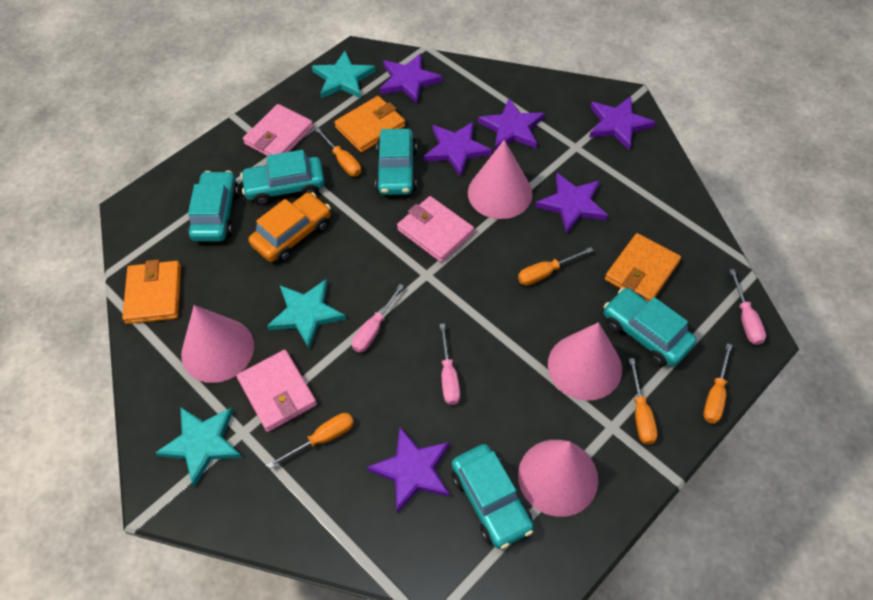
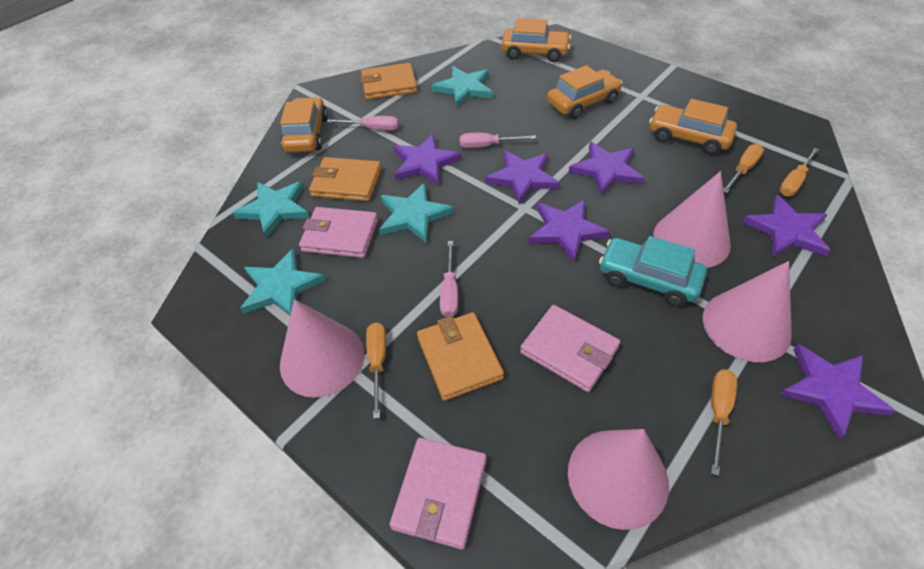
orange car: 1 -> 4
orange screwdriver: 5 -> 4
turquoise car: 5 -> 1
turquoise star: 3 -> 4

